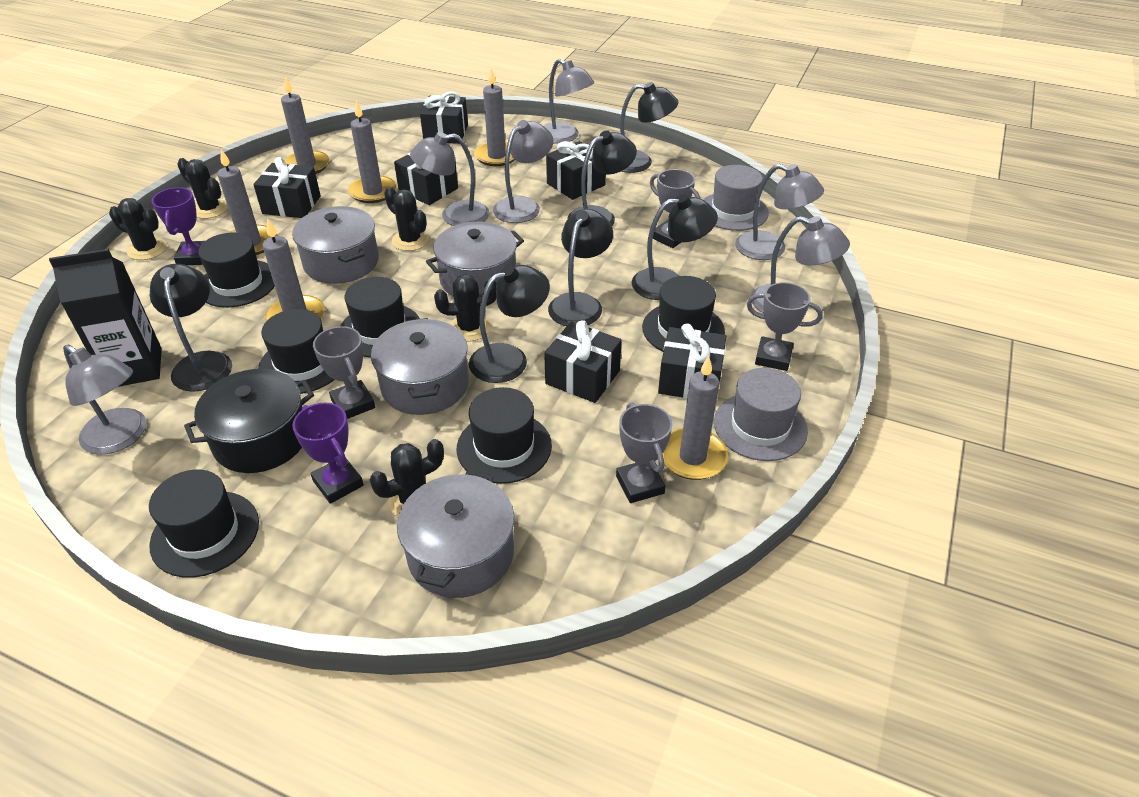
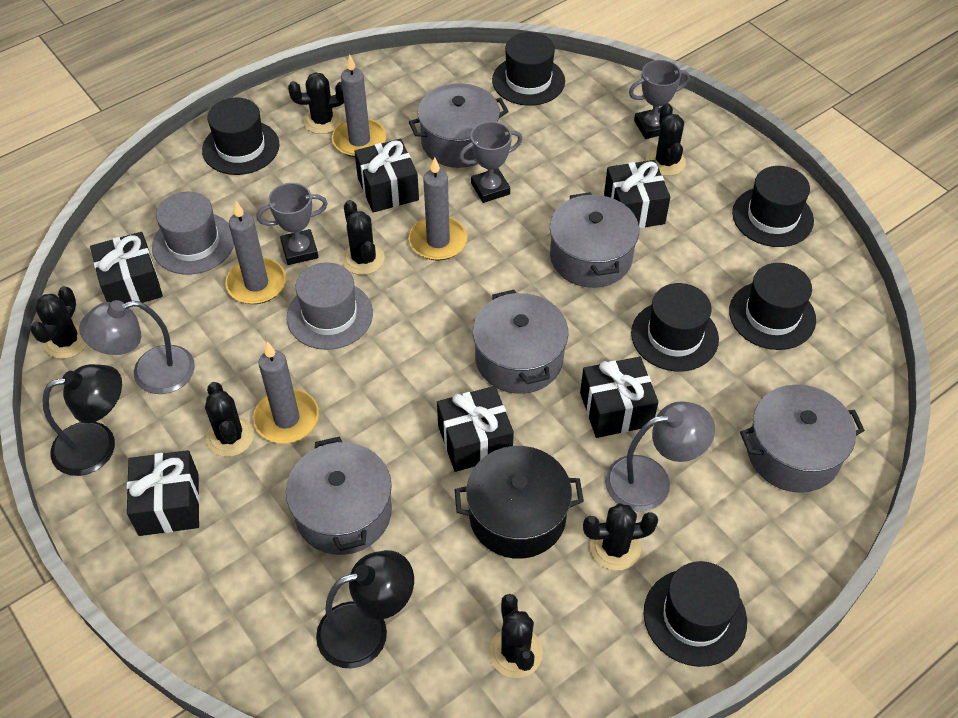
black cactus: 5 -> 7
black carton: 1 -> 0
black lamp: 6 -> 2
grey candle: 6 -> 4
grey lamp: 6 -> 2
grey pot: 4 -> 5
grey trophy: 4 -> 3
purple trophy: 2 -> 0

